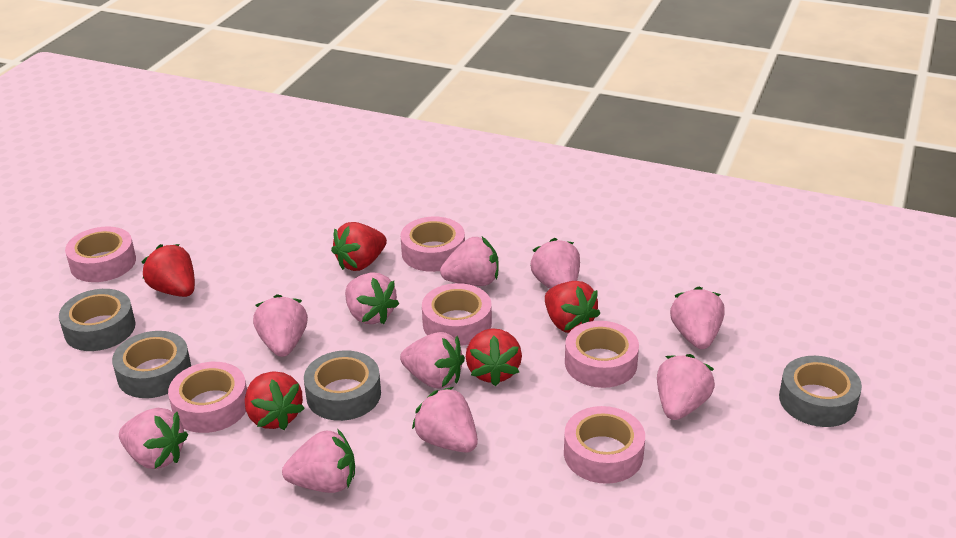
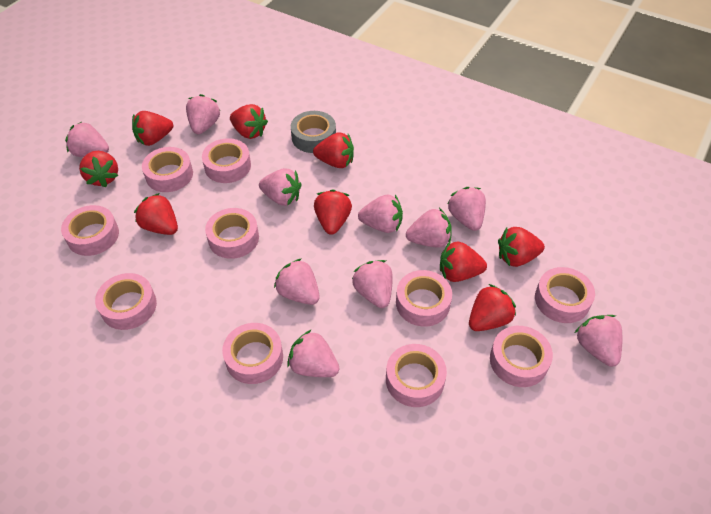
grey tape: 4 -> 1
pink tape: 6 -> 10
red strawberry: 5 -> 9

